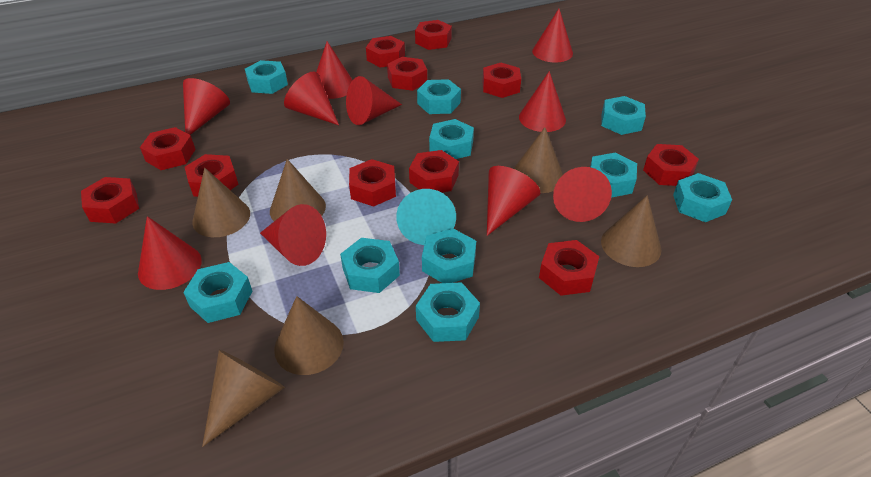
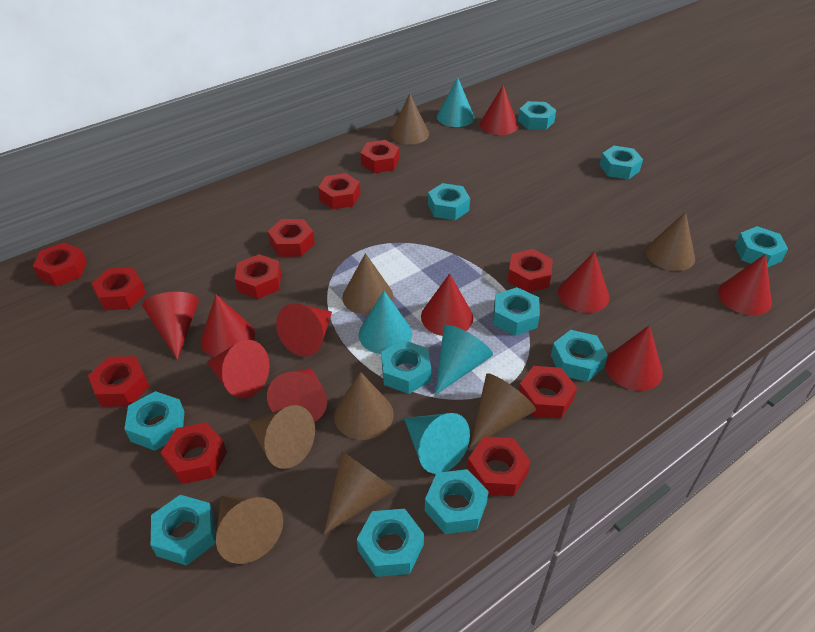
brown cone: 6 -> 8
turquoise cone: 1 -> 4
turquoise nut: 10 -> 11

